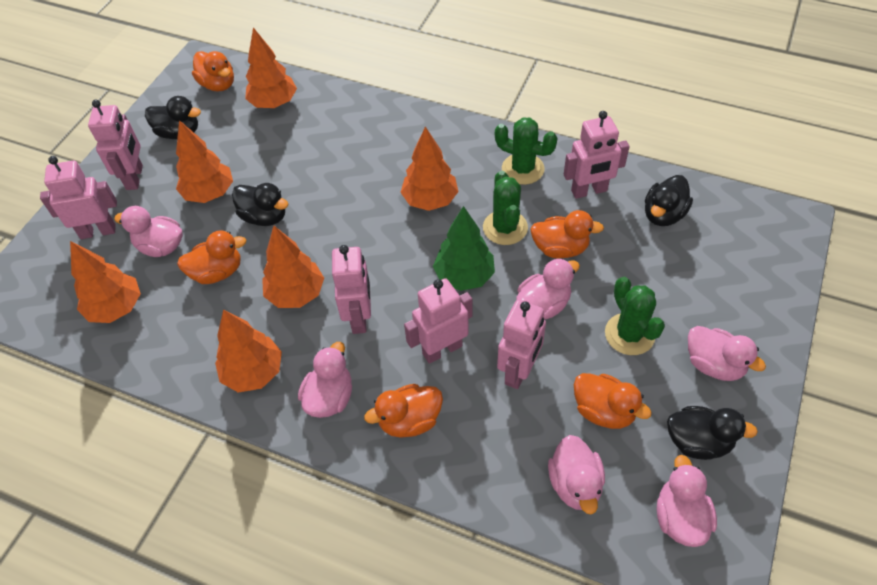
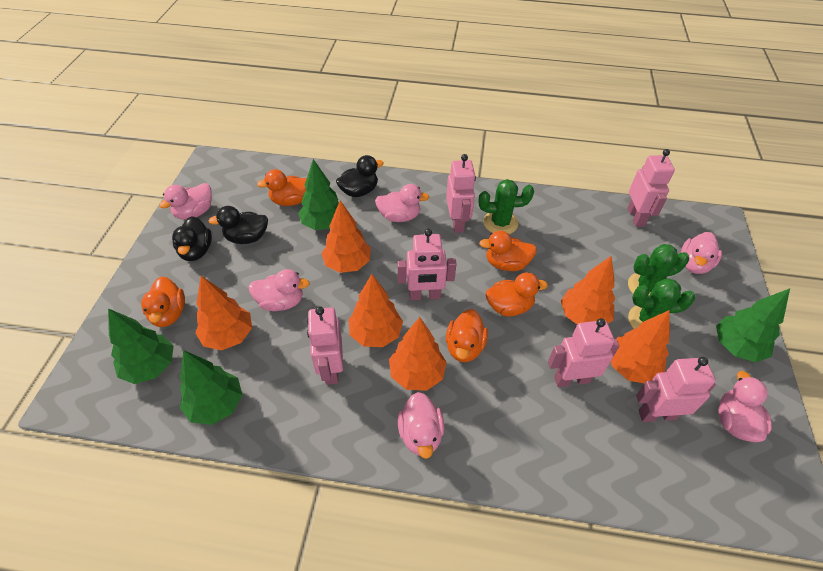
black duck: 4 -> 3
green tree: 1 -> 4

